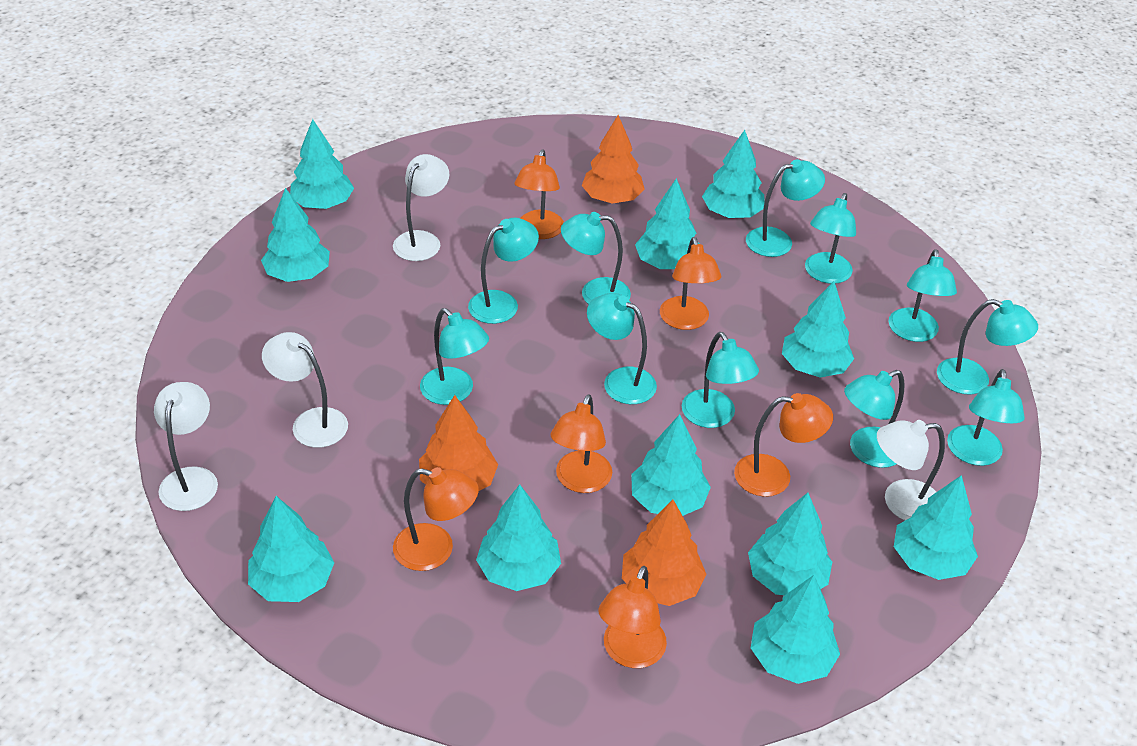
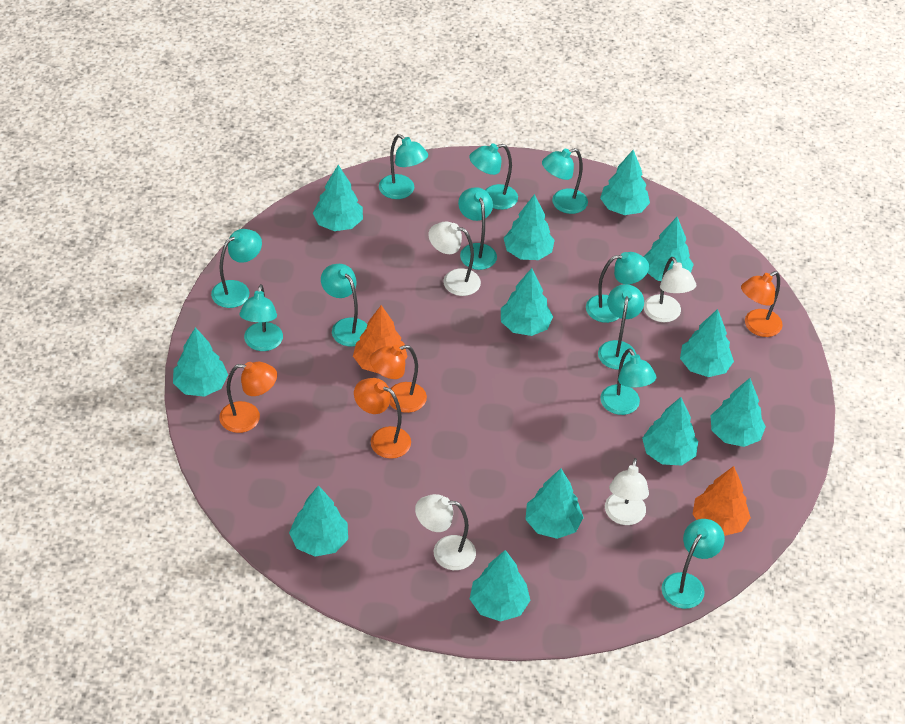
orange lamp: 6 -> 4
orange tree: 3 -> 2
turquoise tree: 11 -> 12

